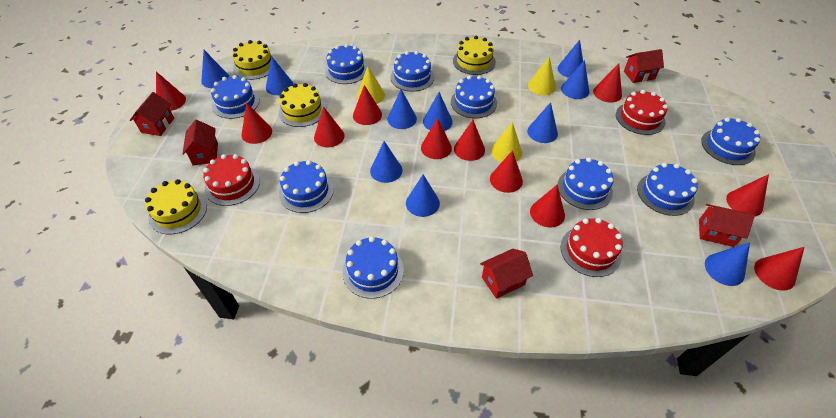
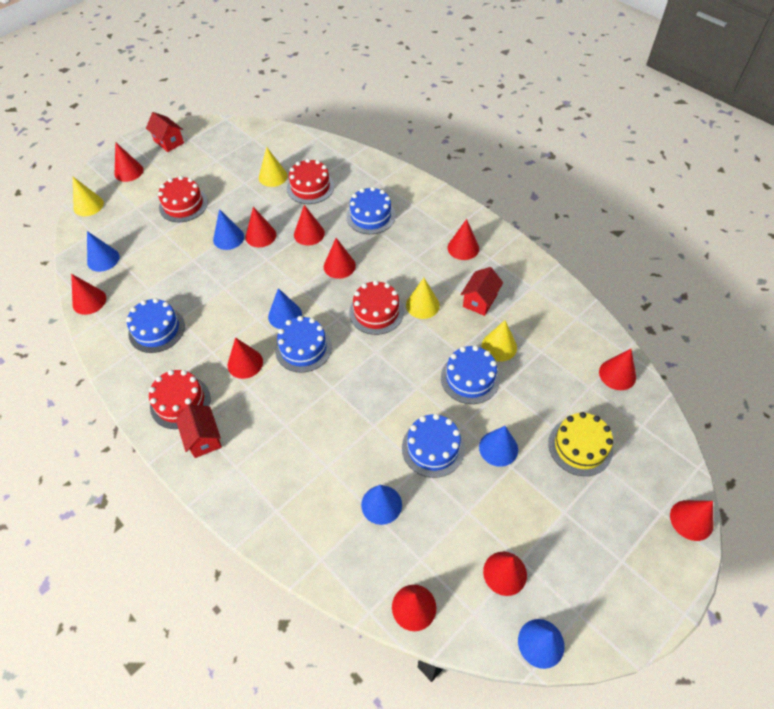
blue cake: 9 -> 5
blue cone: 10 -> 6
red cake: 3 -> 4
red house: 5 -> 3
yellow cake: 4 -> 1
yellow cone: 3 -> 4

